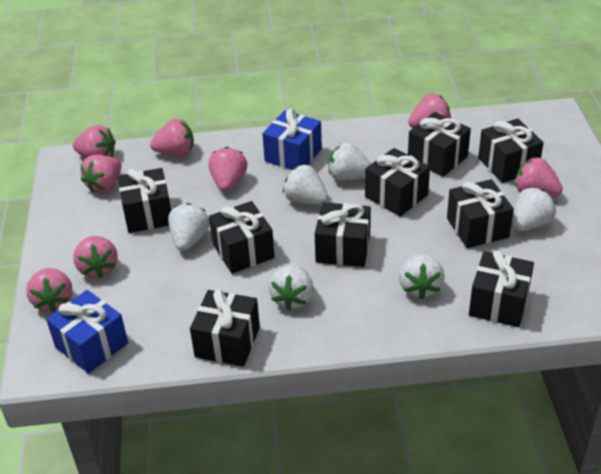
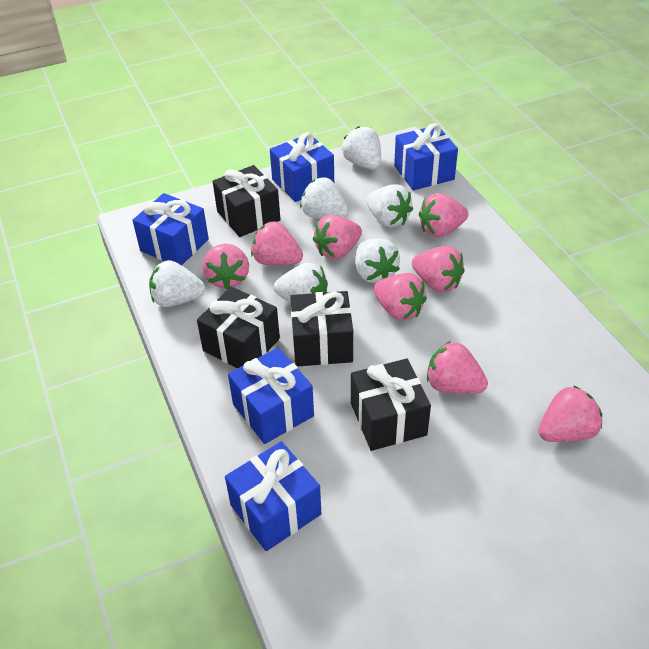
black gift: 9 -> 4
blue gift: 2 -> 5

